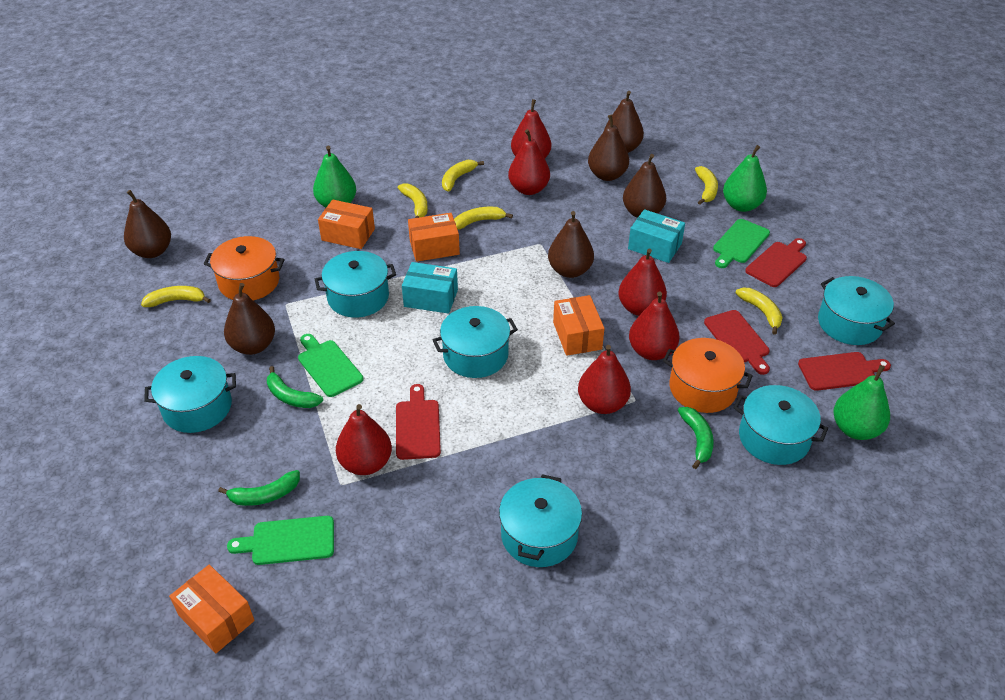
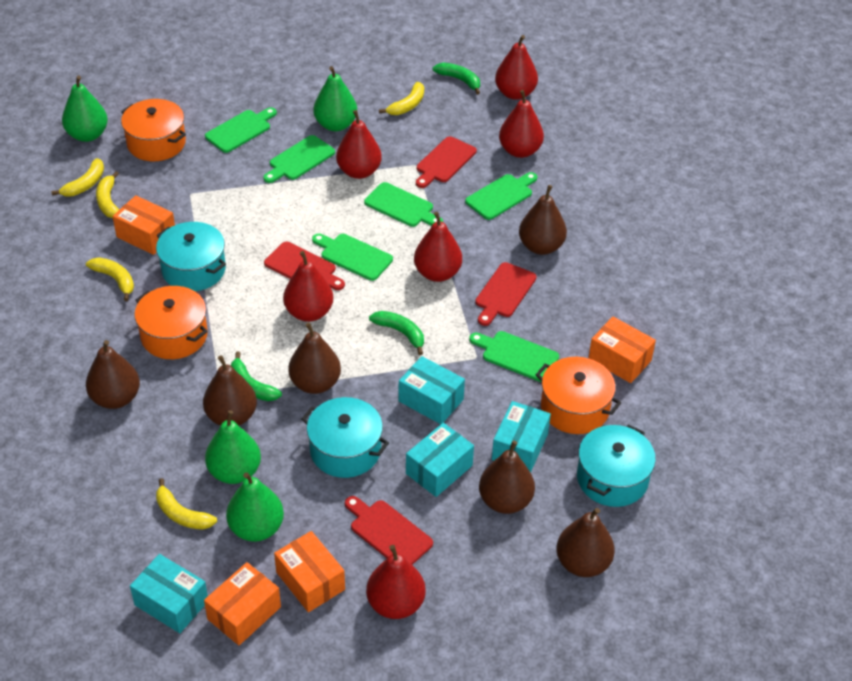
green cutting board: 3 -> 6
green pear: 3 -> 4
orange pot: 2 -> 3
turquoise box: 2 -> 4
turquoise pot: 6 -> 3
yellow banana: 6 -> 5

